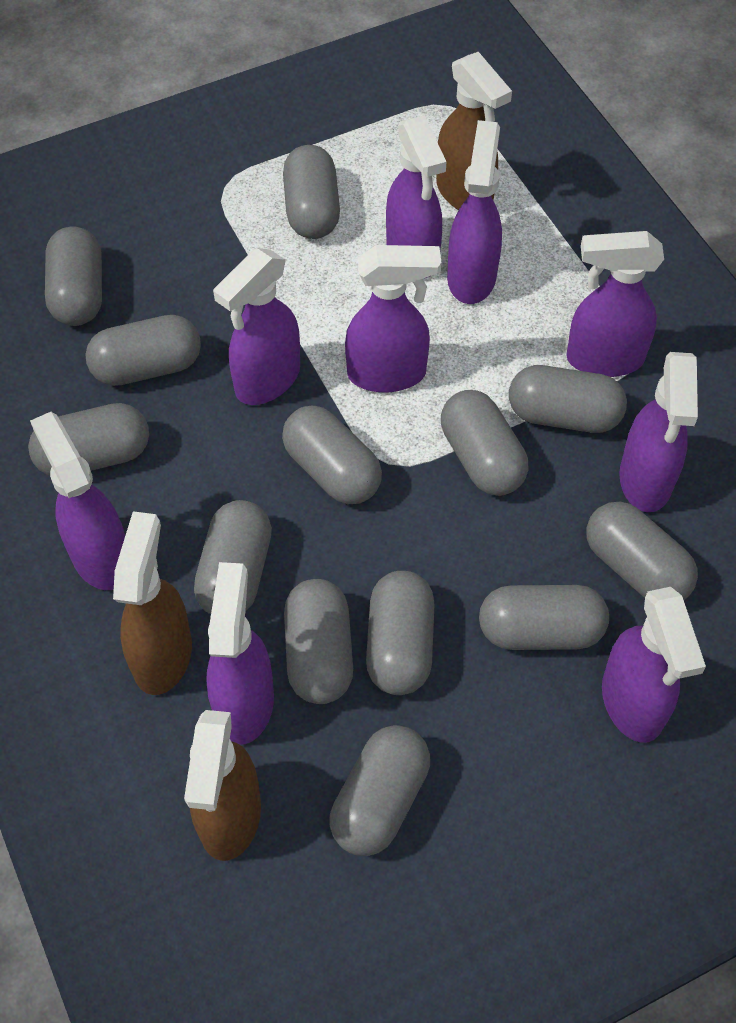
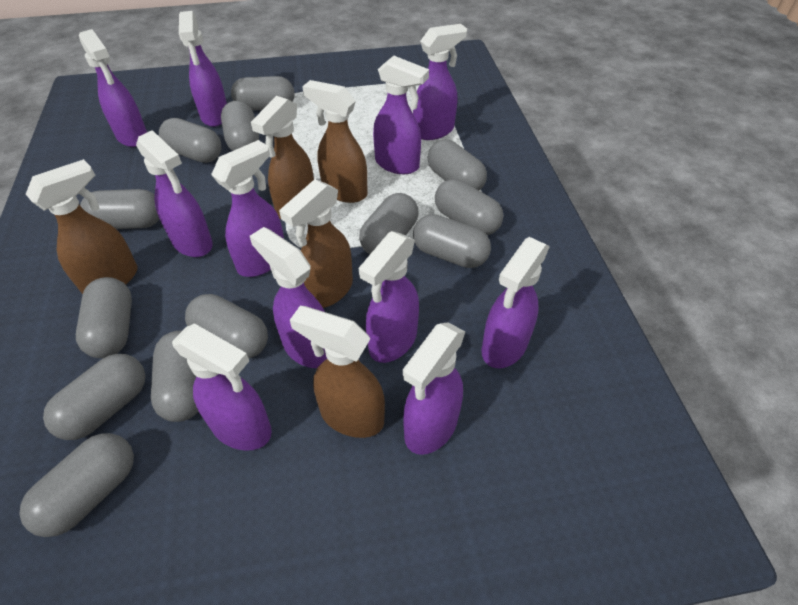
brown spray bottle: 3 -> 5
purple spray bottle: 9 -> 11

